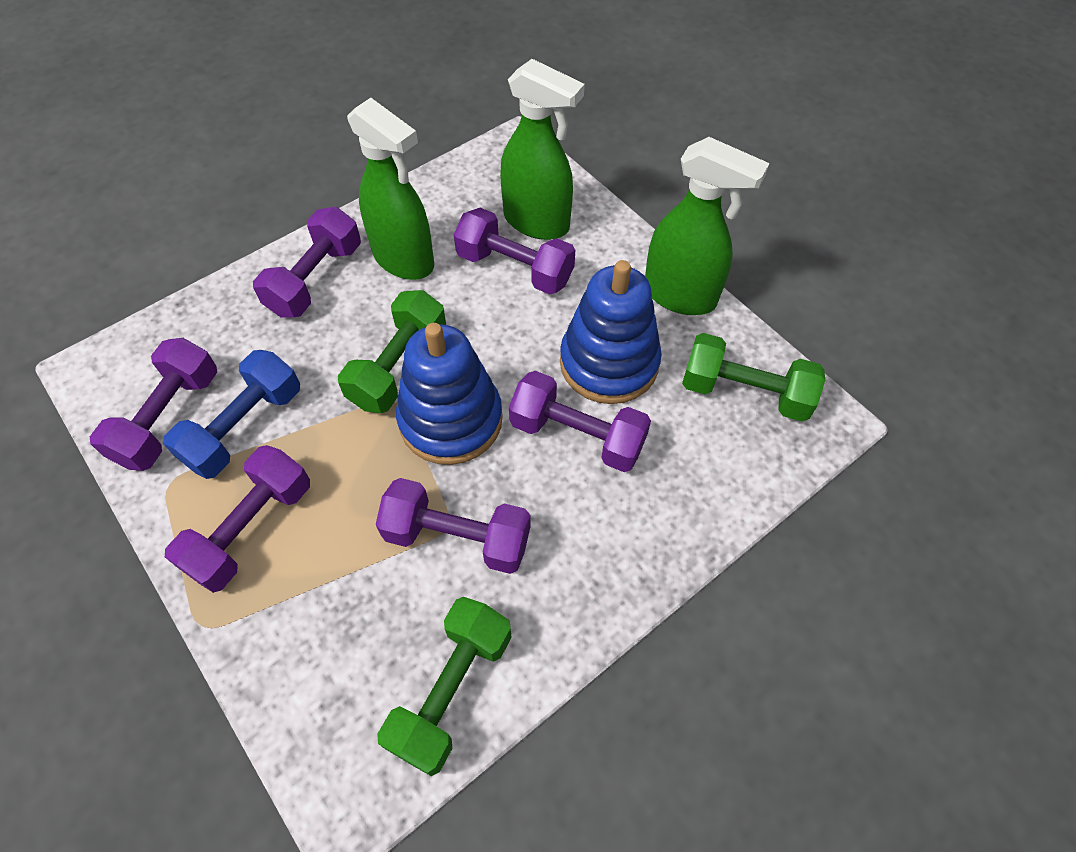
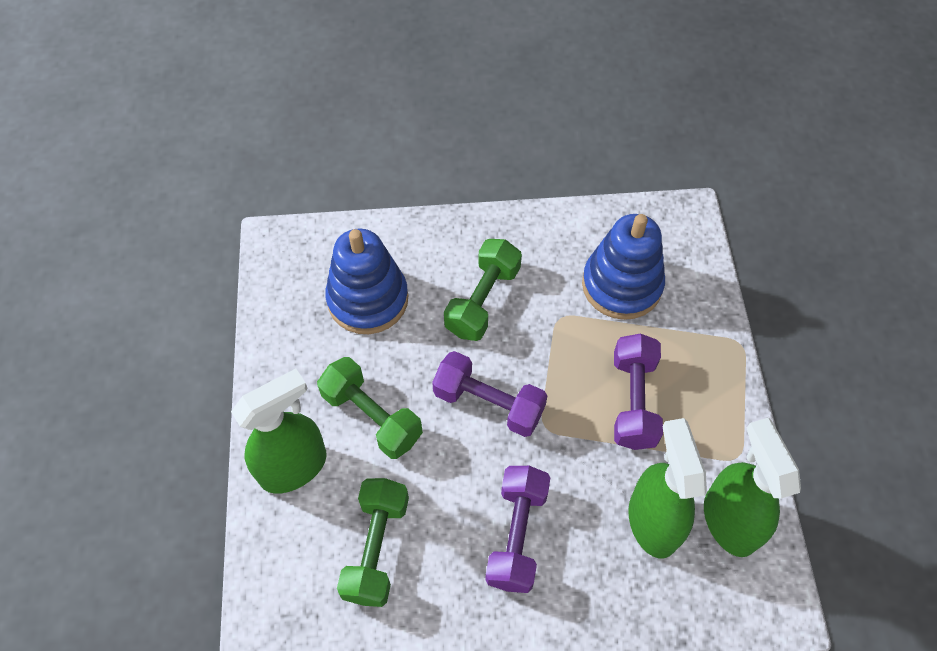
blue dumbbell: 1 -> 0
purple dumbbell: 6 -> 3

